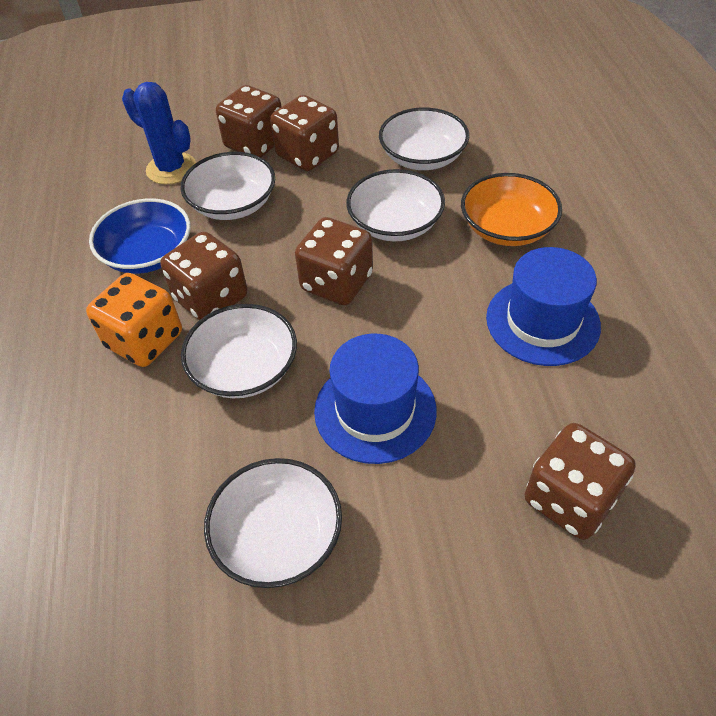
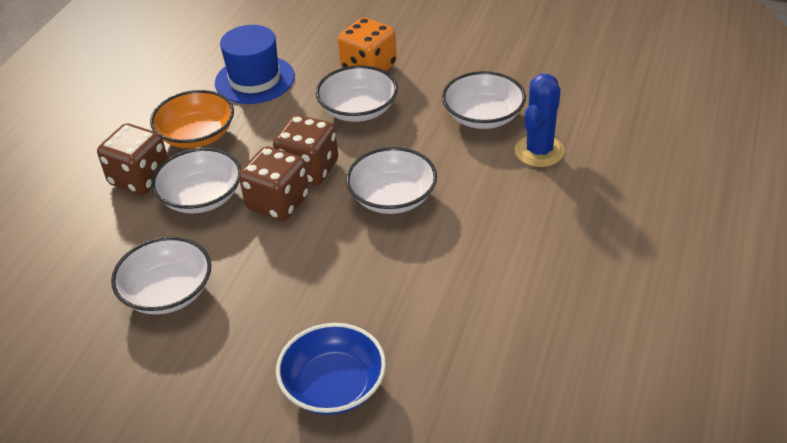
blue hat: 2 -> 1
brown dice: 5 -> 3

